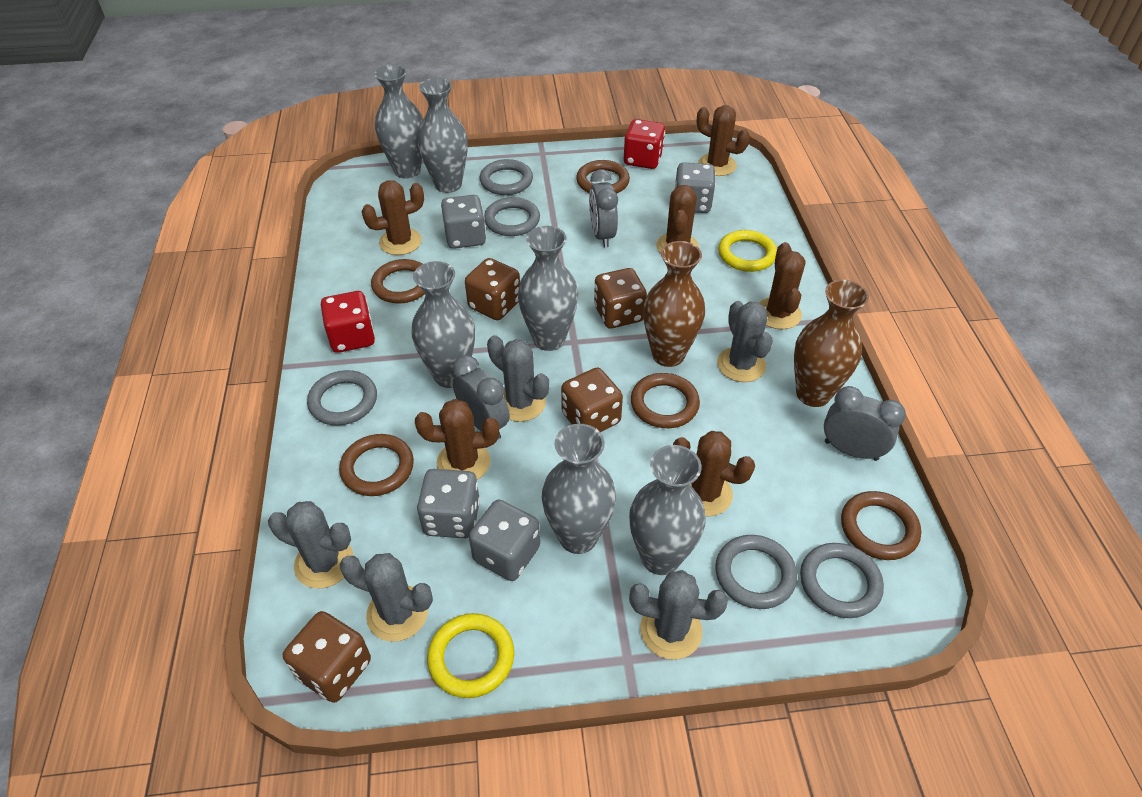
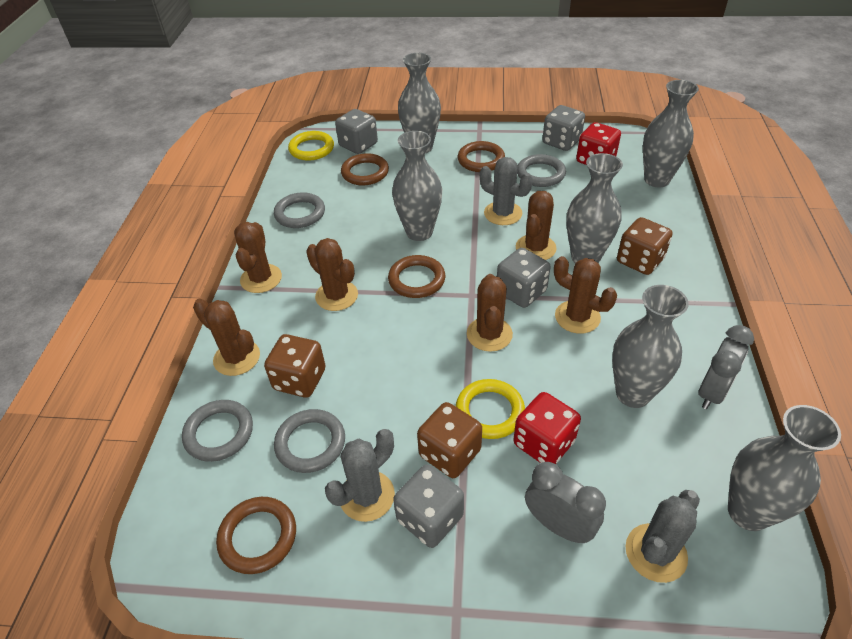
brown dice: 4 -> 3
brown ring: 5 -> 4
brown vase: 2 -> 0
grey cactus: 5 -> 3
grey clock: 3 -> 2
grey ring: 5 -> 4

